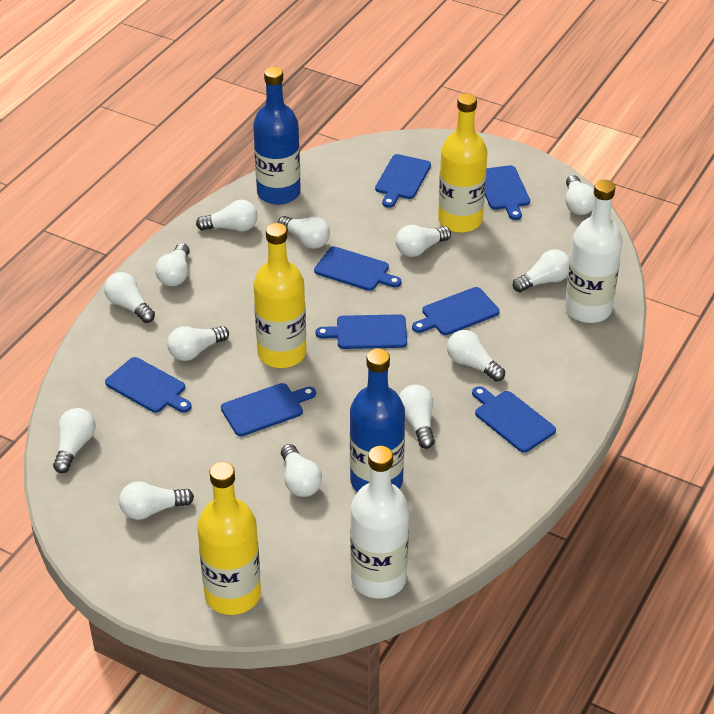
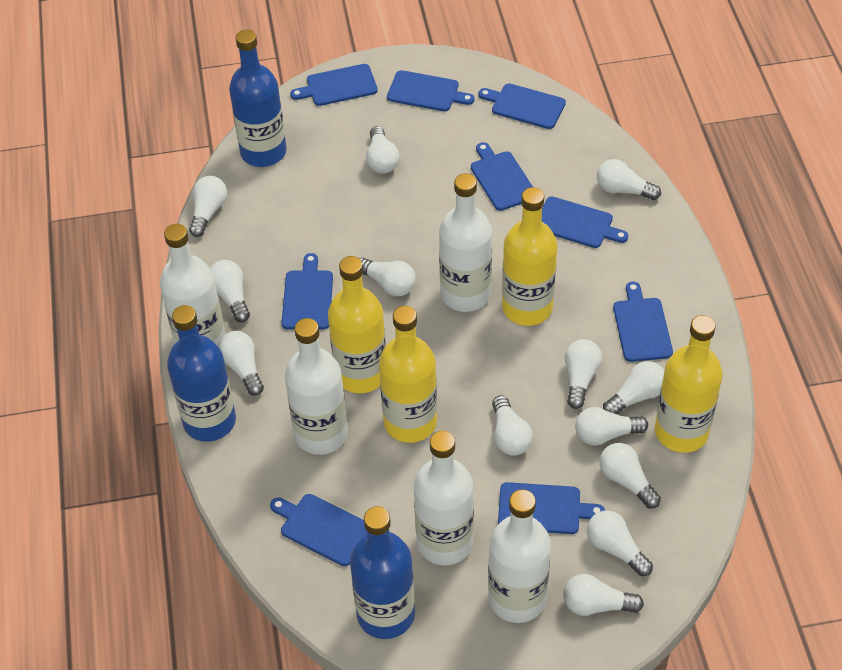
blue bottle: 2 -> 3
blue cutting board: 8 -> 9
white bottle: 2 -> 5
yellow bottle: 3 -> 4

